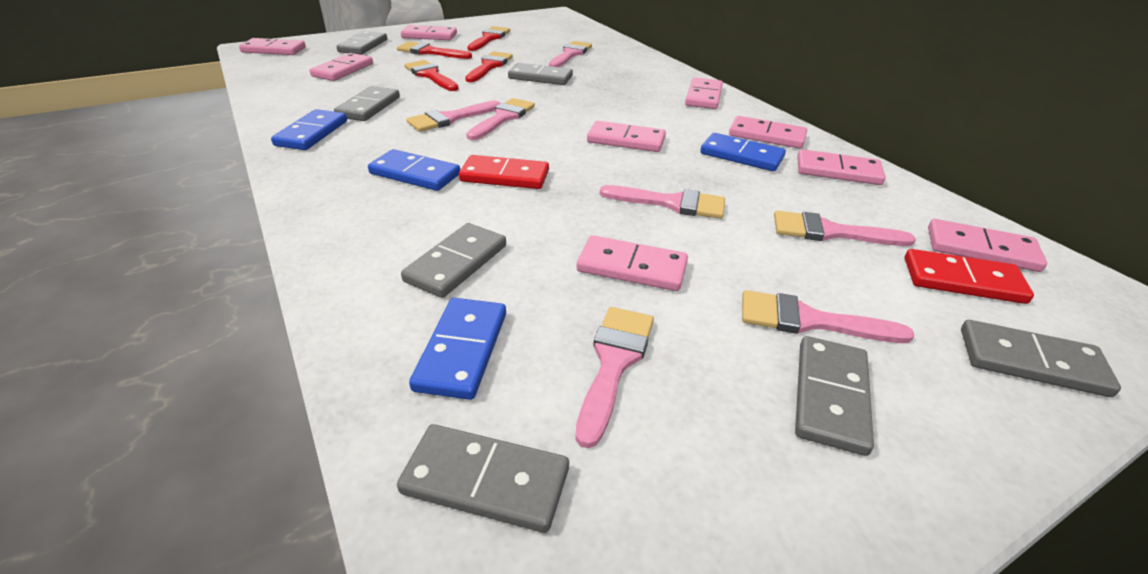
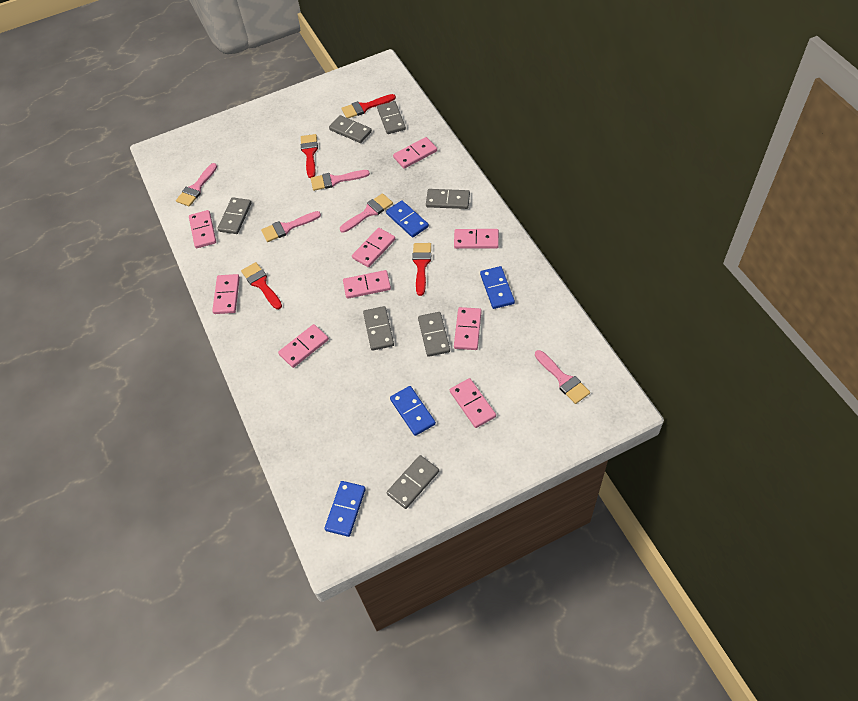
pink brush: 7 -> 5
red domino: 2 -> 0

